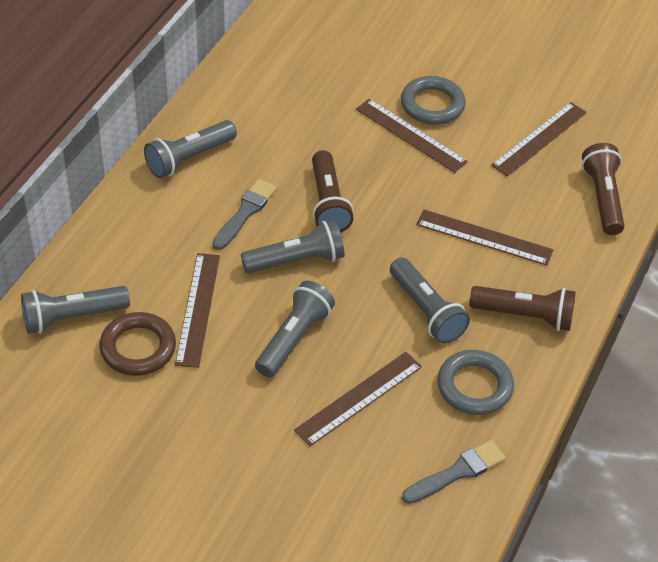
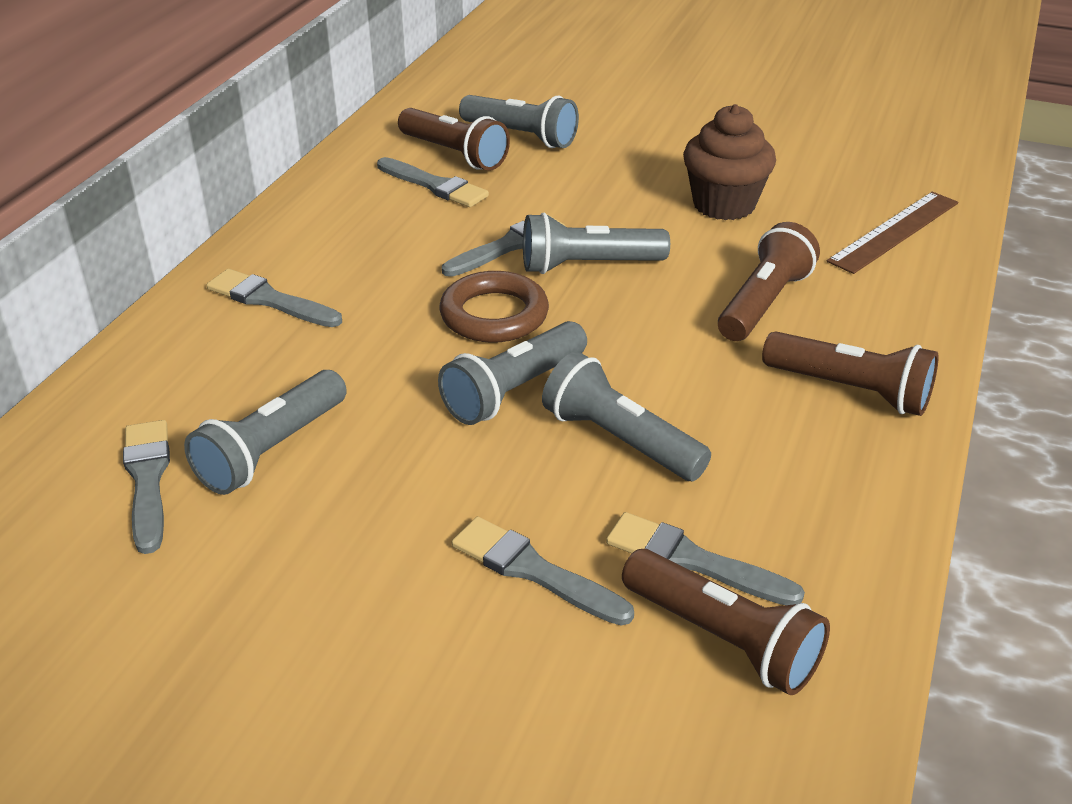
brown cupcake: 0 -> 1
brown flashlight: 3 -> 4
brown ruler: 5 -> 1
grey brush: 2 -> 6
grey ring: 2 -> 0

